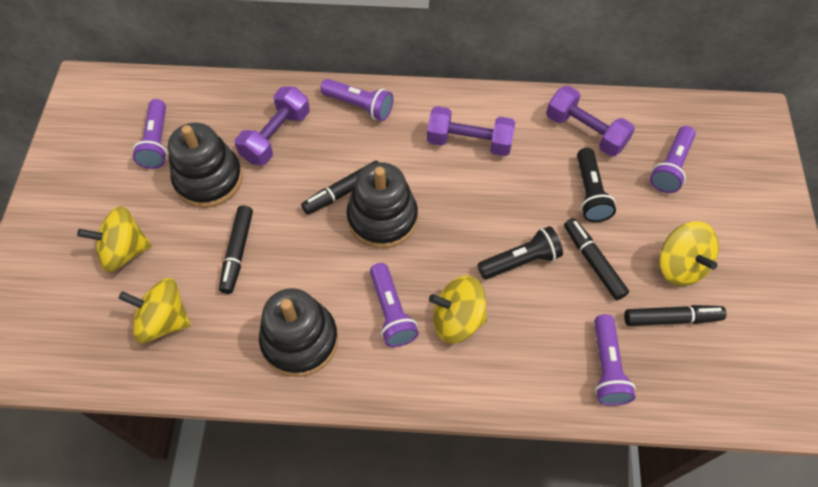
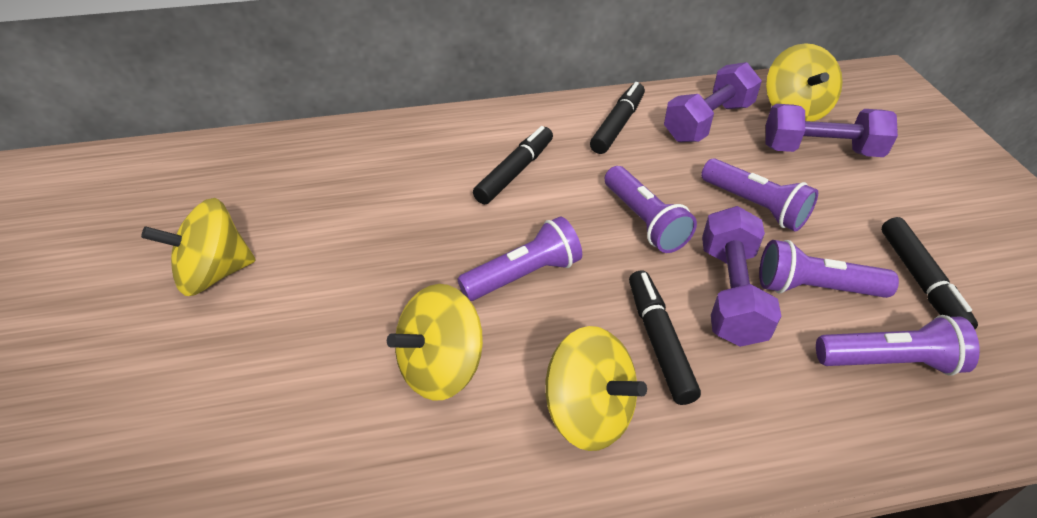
black flashlight: 2 -> 0
black stacking toy: 3 -> 0

